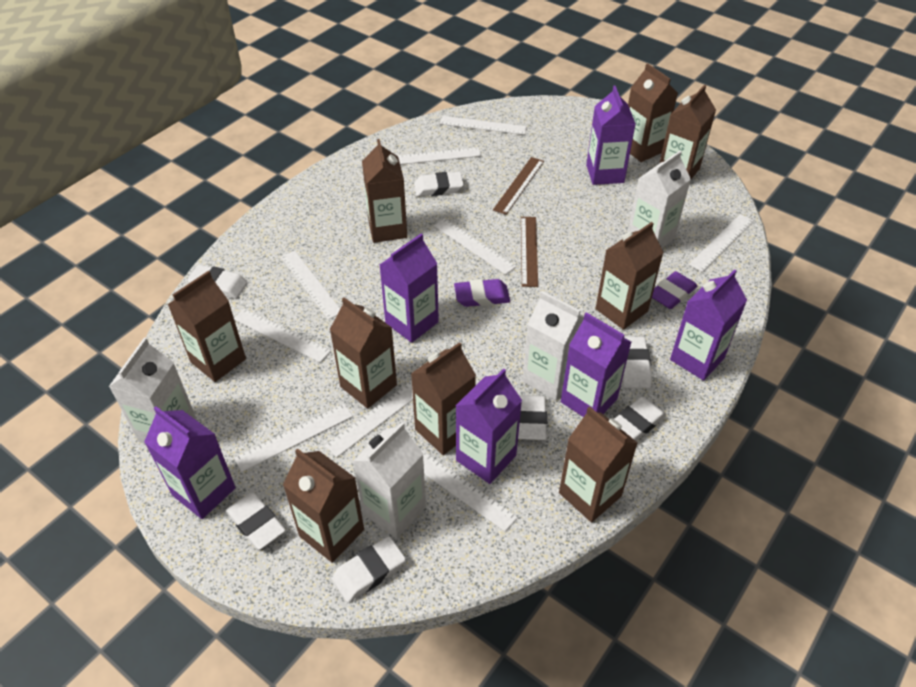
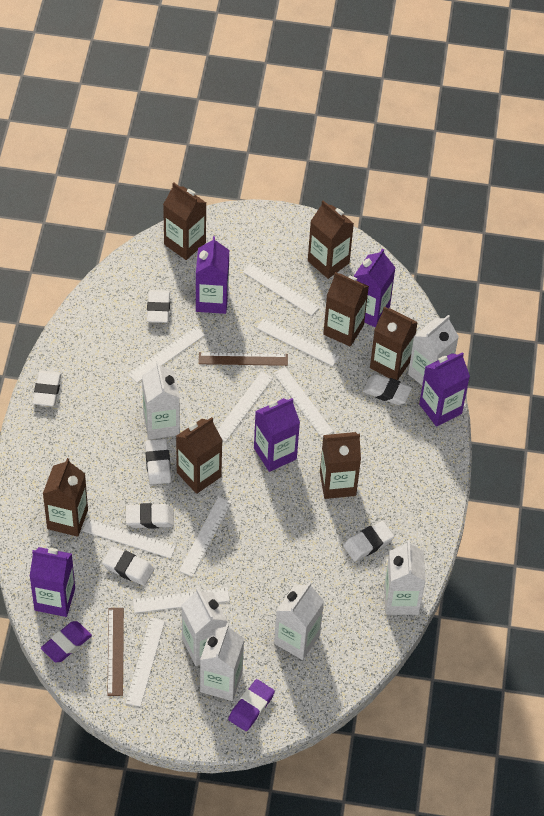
brown carton: 9 -> 7
purple carton: 6 -> 5
white carton: 4 -> 6

